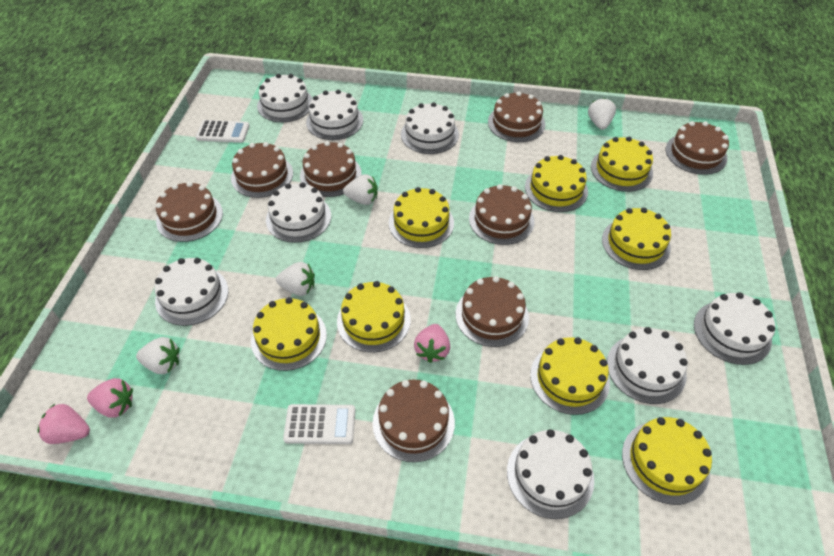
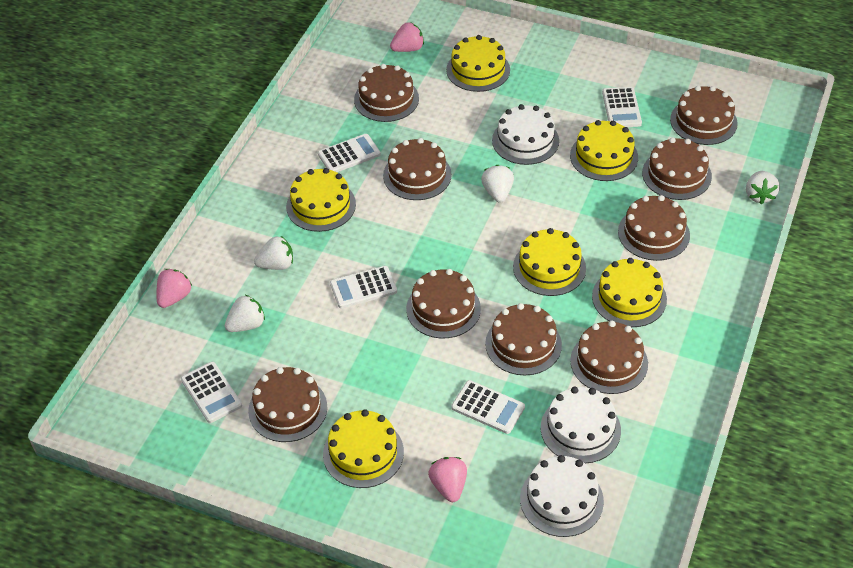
brown cake: 8 -> 9
white cake: 8 -> 3
white calculator: 2 -> 5
yellow cake: 8 -> 6

